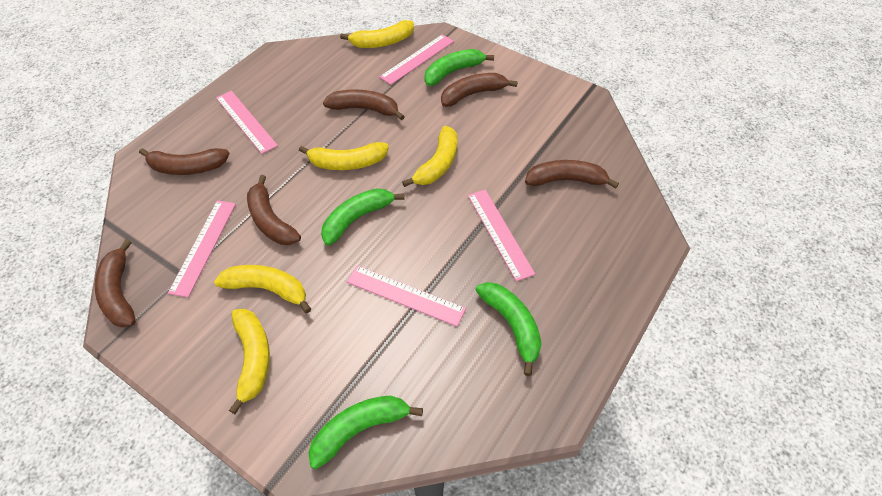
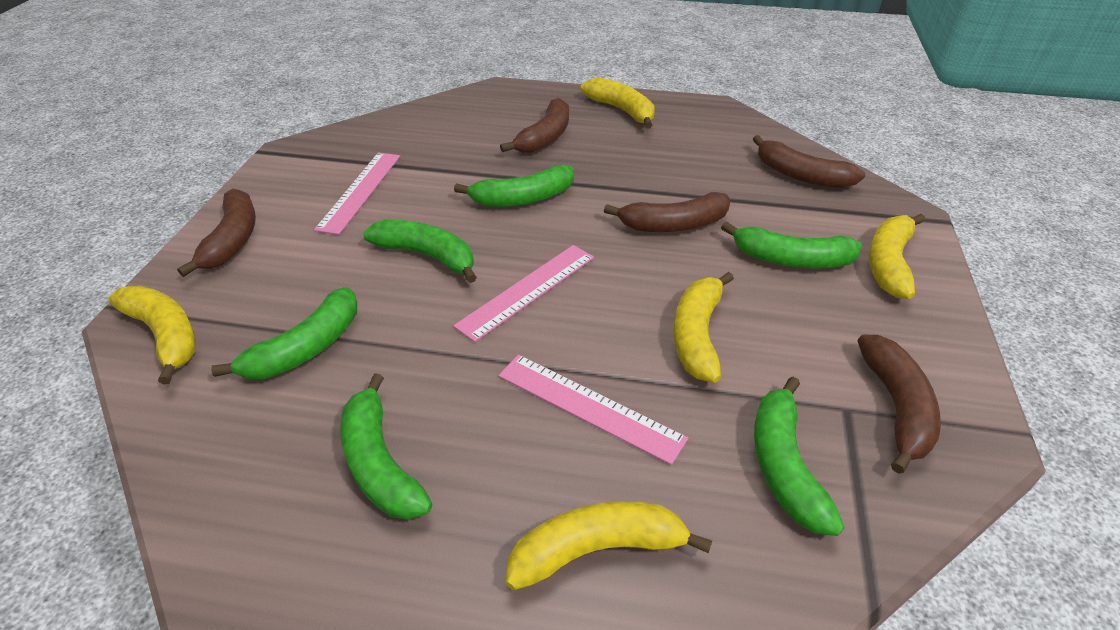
brown banana: 6 -> 5
green banana: 4 -> 6
pink ruler: 5 -> 3

